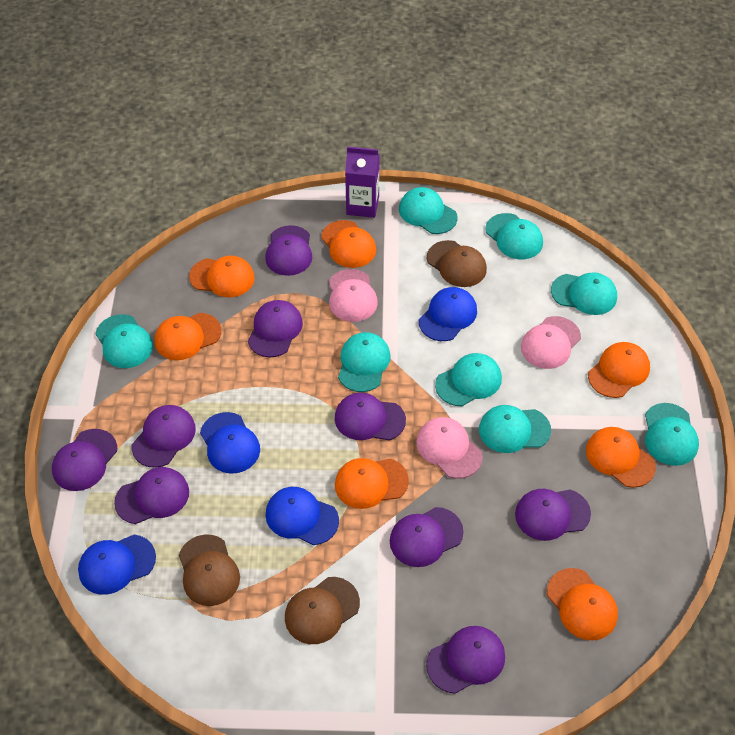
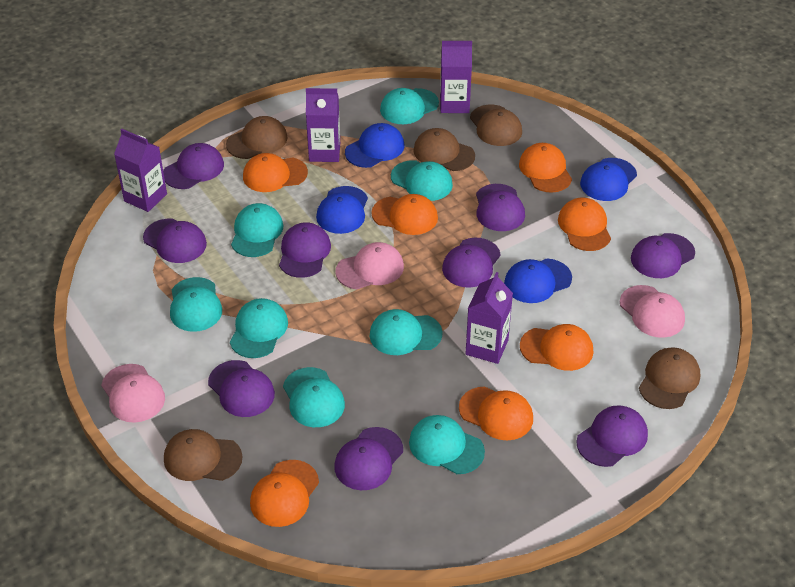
brown cap: 3 -> 5
purple carton: 1 -> 4

